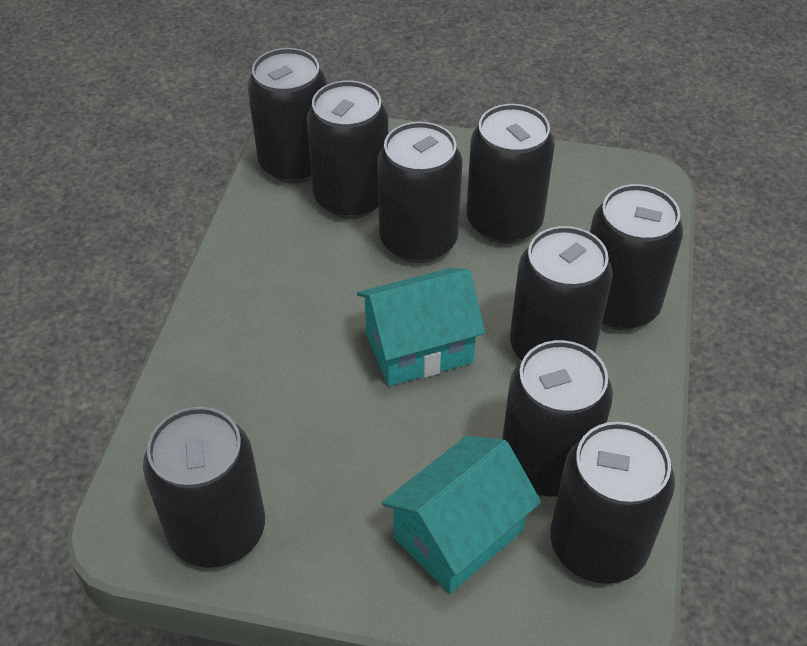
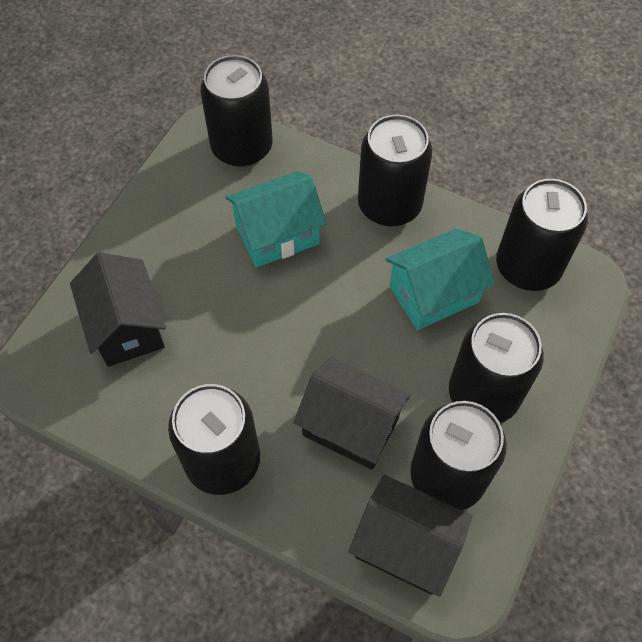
black can: 9 -> 6
black house: 0 -> 3

